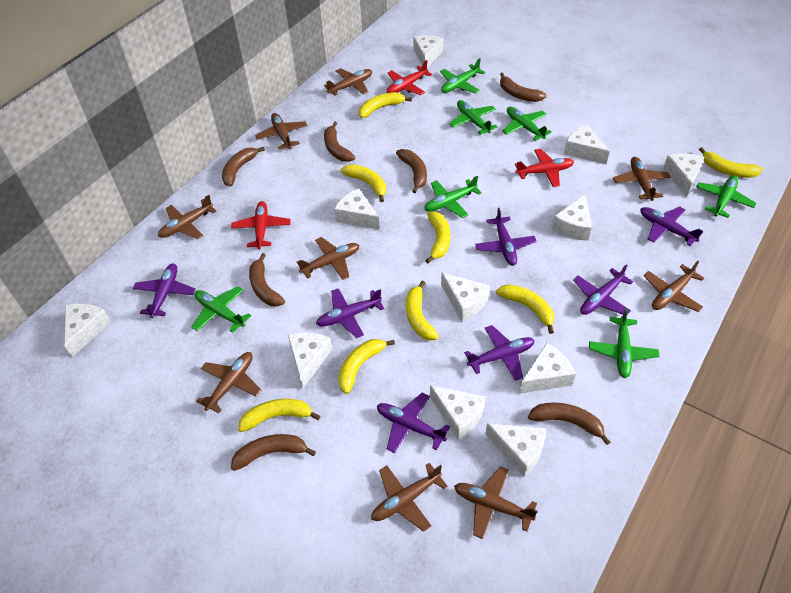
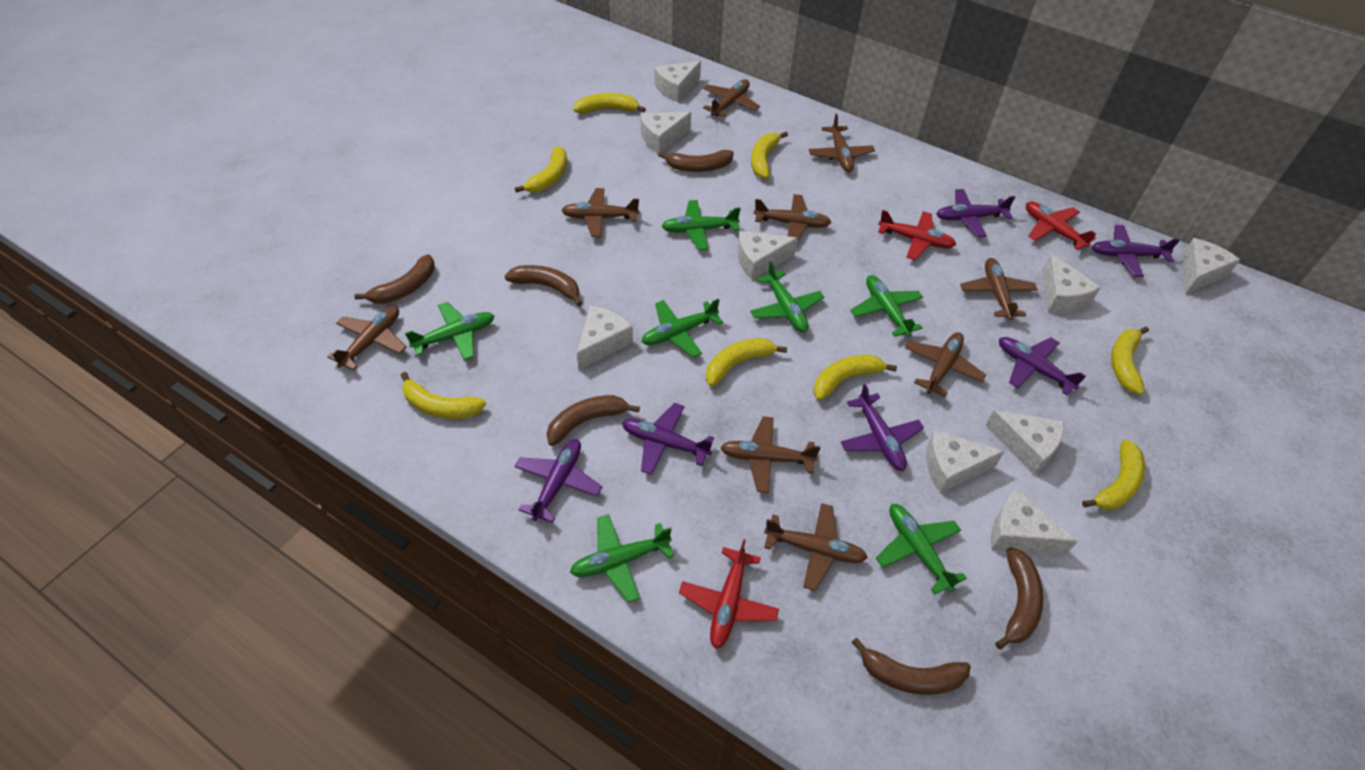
brown banana: 7 -> 6
purple plane: 7 -> 6
white cheese: 11 -> 9

